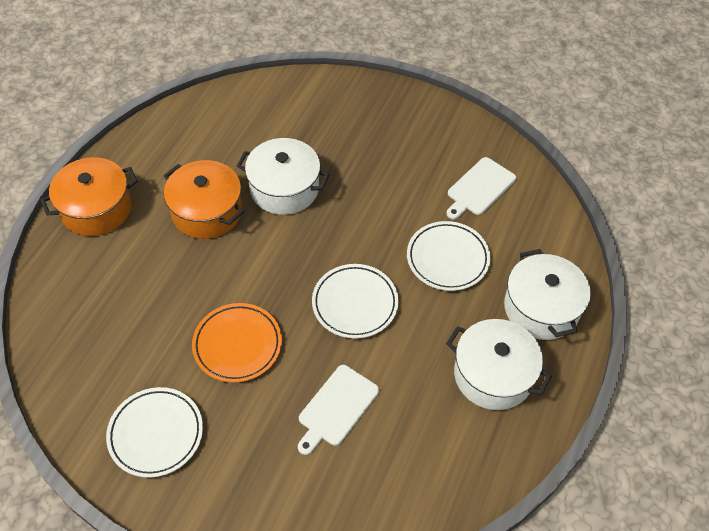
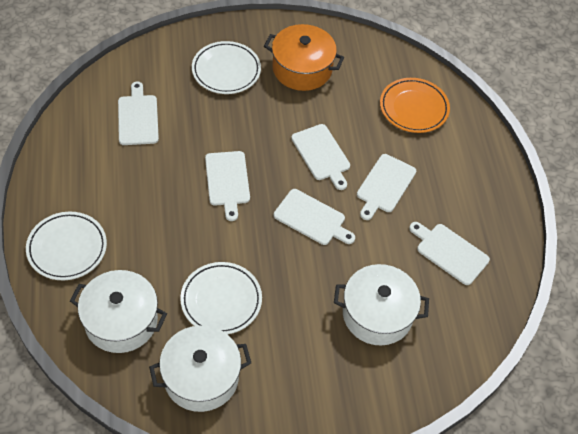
orange pot: 2 -> 1
white cutting board: 2 -> 6

